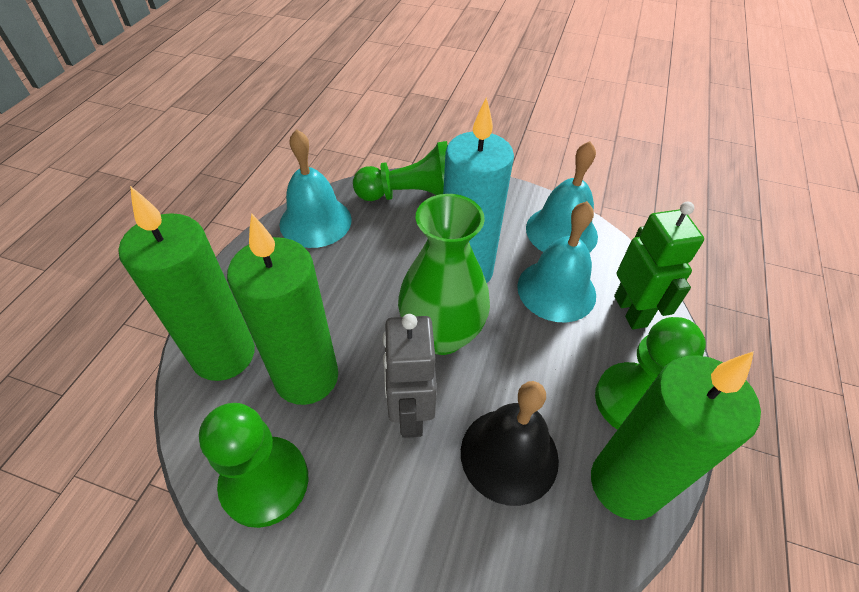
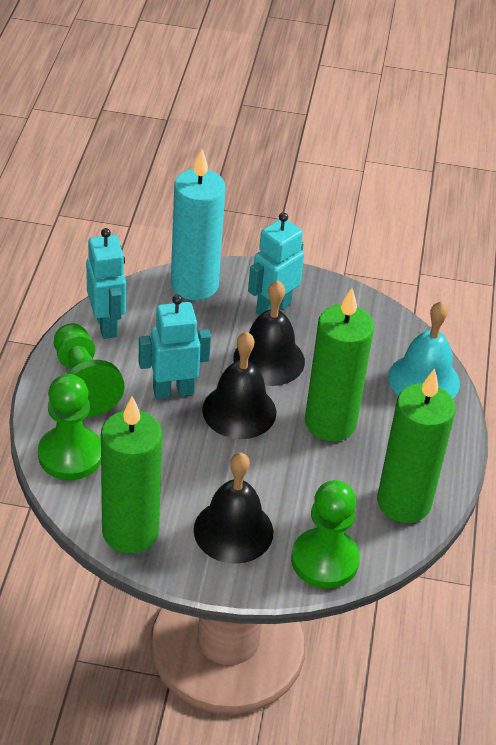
black bell: 1 -> 3
green robot: 1 -> 0
green vase: 1 -> 0
grey robot: 1 -> 0
turquoise bell: 3 -> 1
turquoise robot: 0 -> 3

